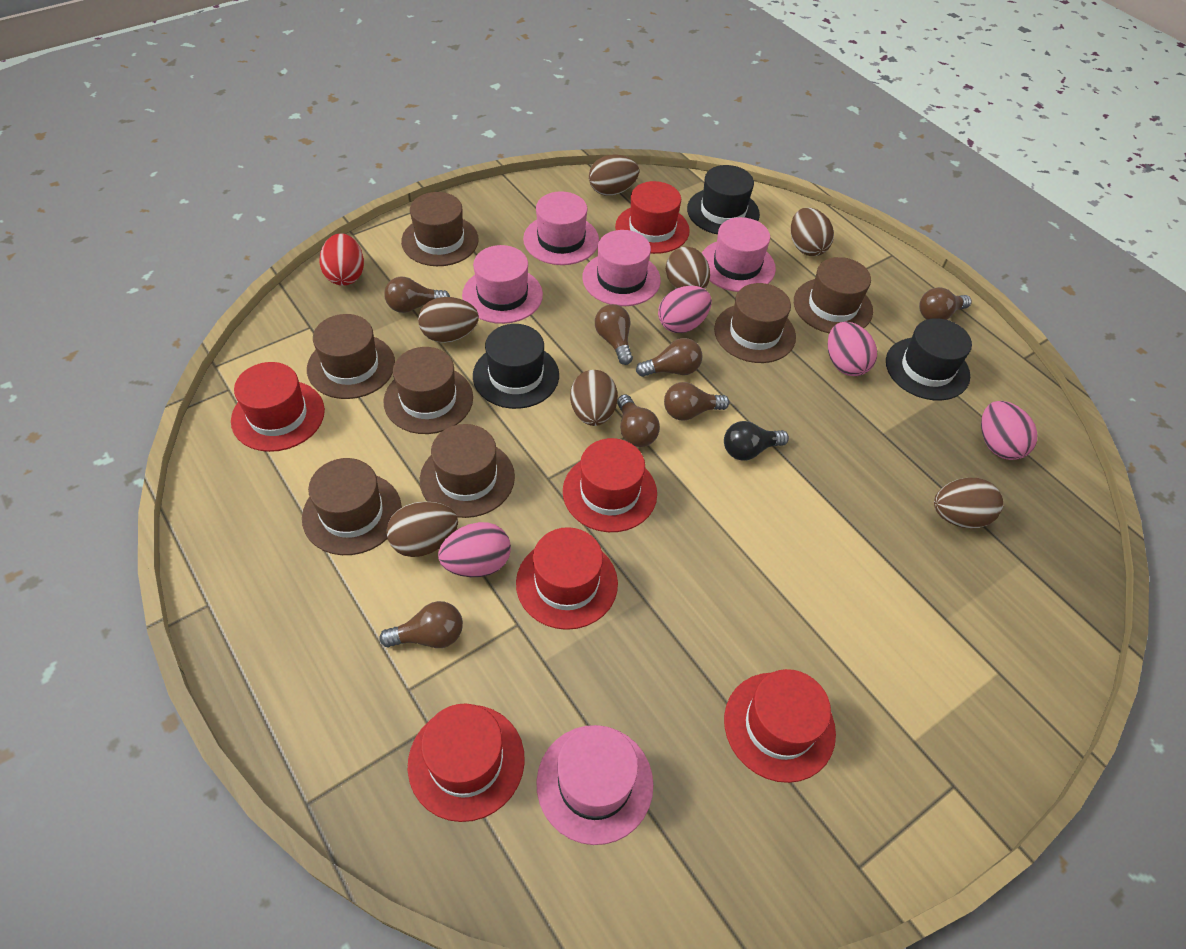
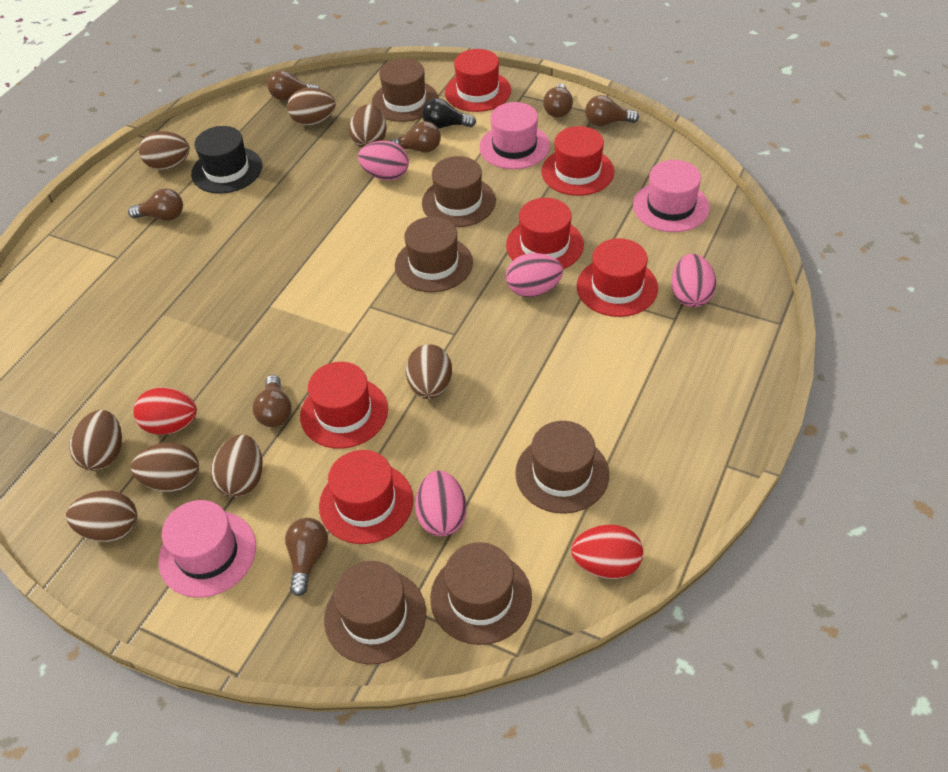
black hat: 3 -> 1
brown egg: 7 -> 8
brown hat: 7 -> 6
pink hat: 5 -> 3
red egg: 1 -> 2

